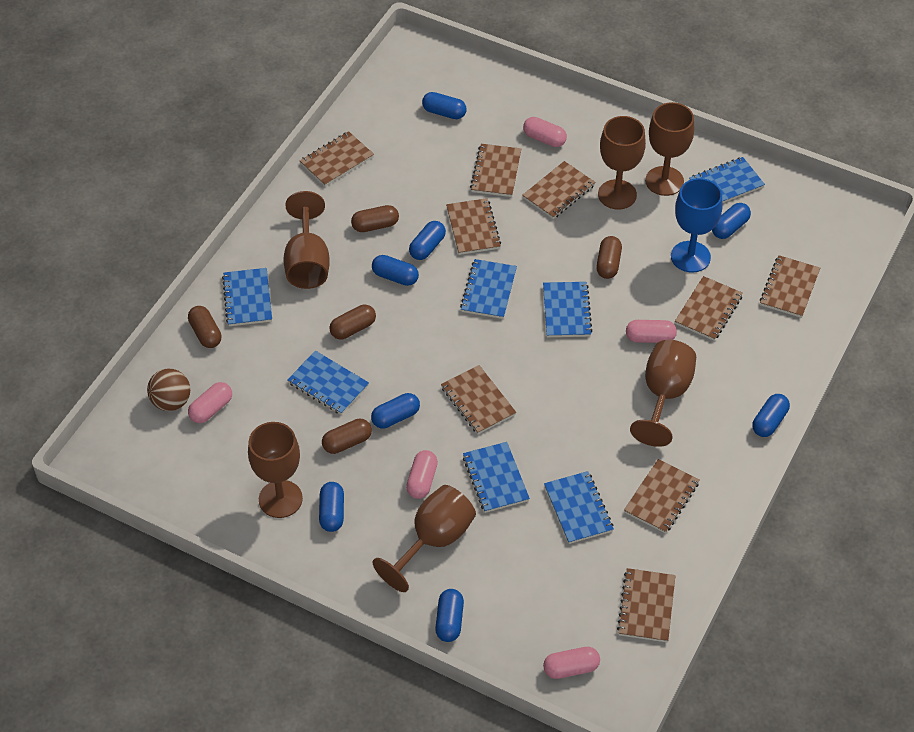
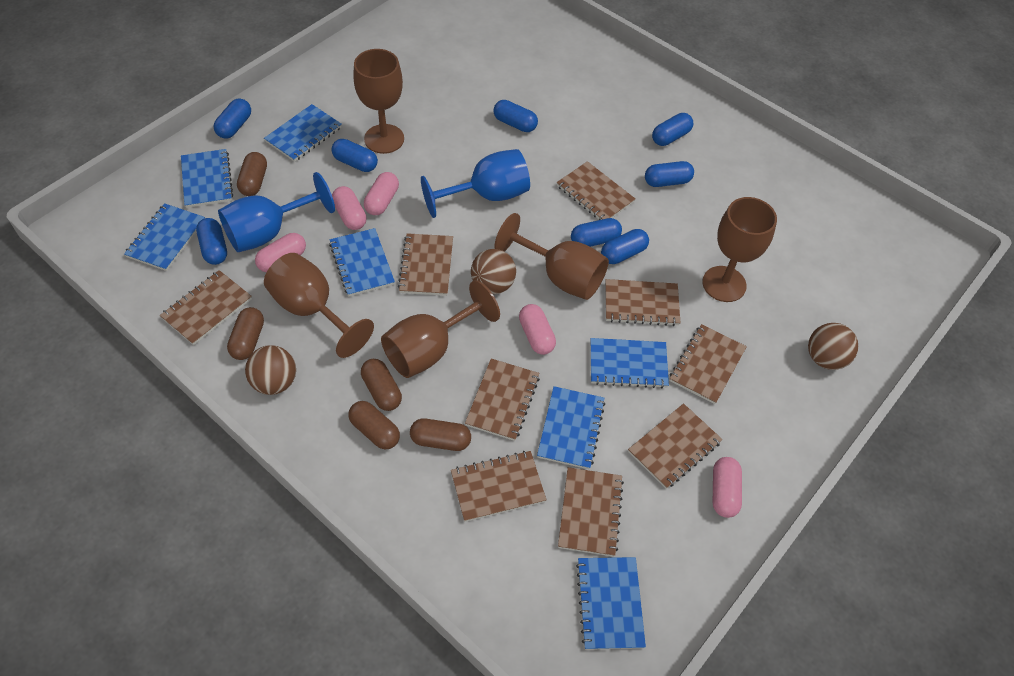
blue goblet: 1 -> 2
brown ball: 1 -> 3
brown goblet: 6 -> 5

